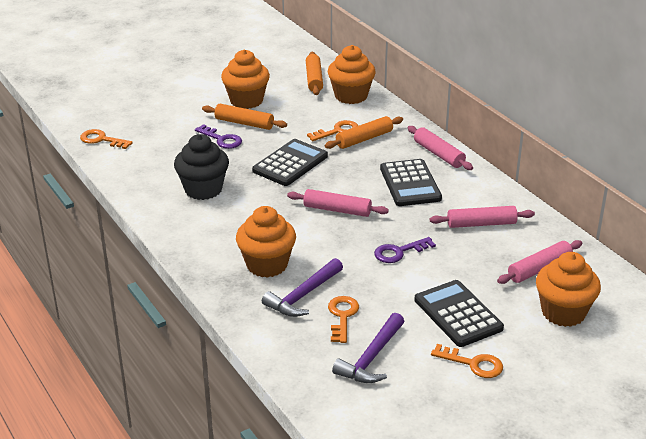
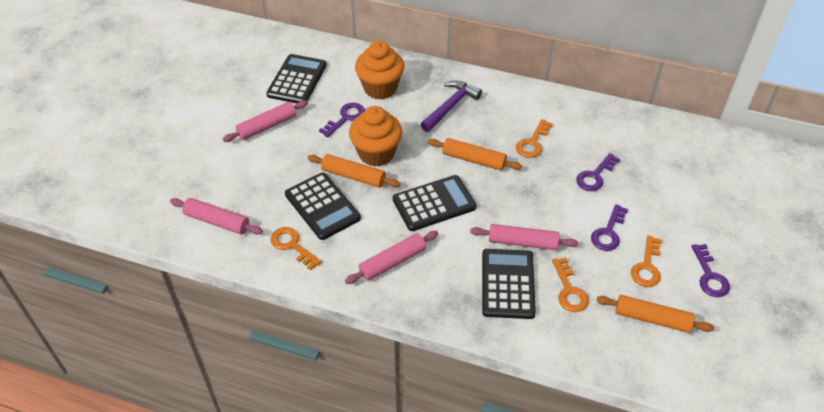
black calculator: 3 -> 4
black cupcake: 1 -> 0
orange cupcake: 4 -> 2
purple hammer: 2 -> 1
purple key: 2 -> 4

